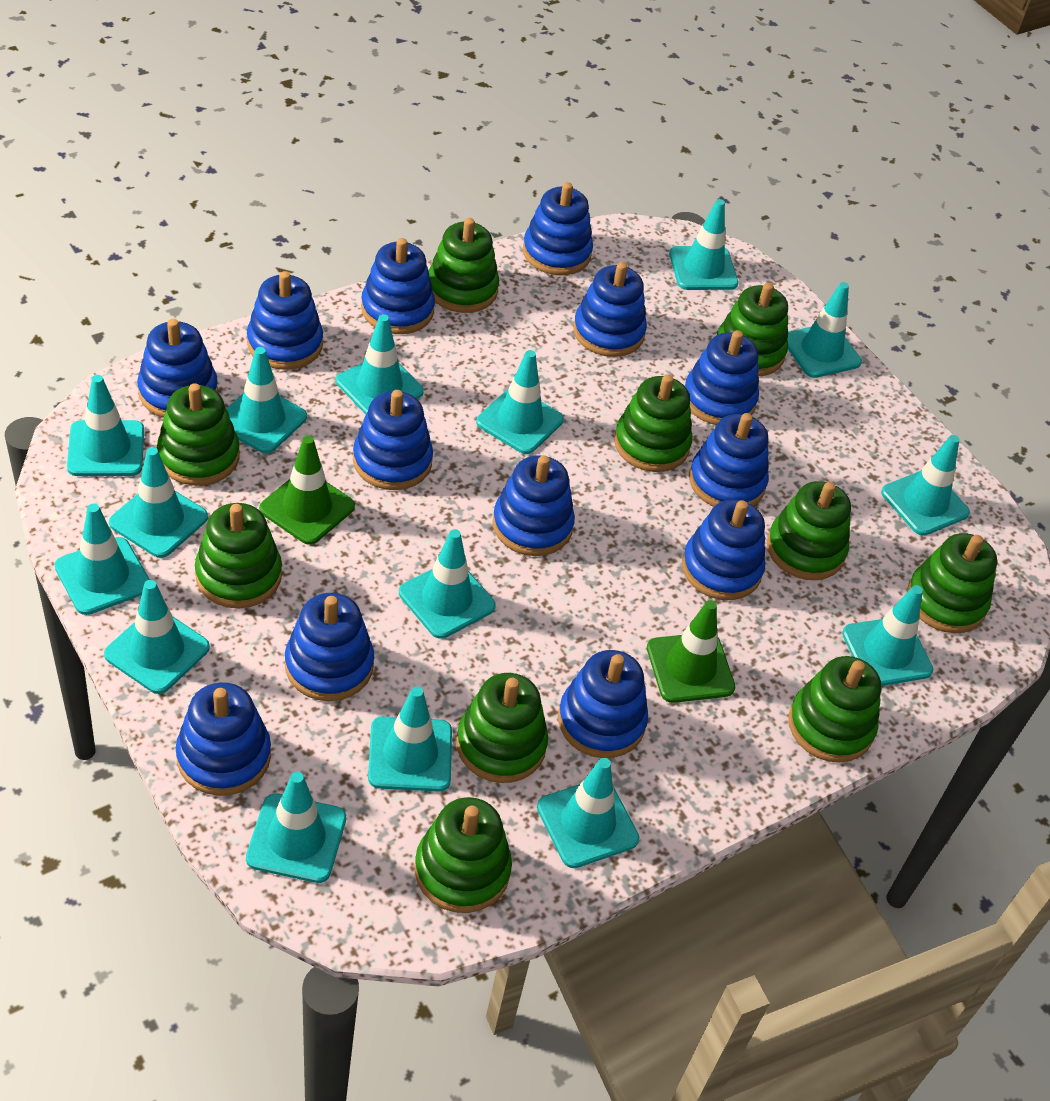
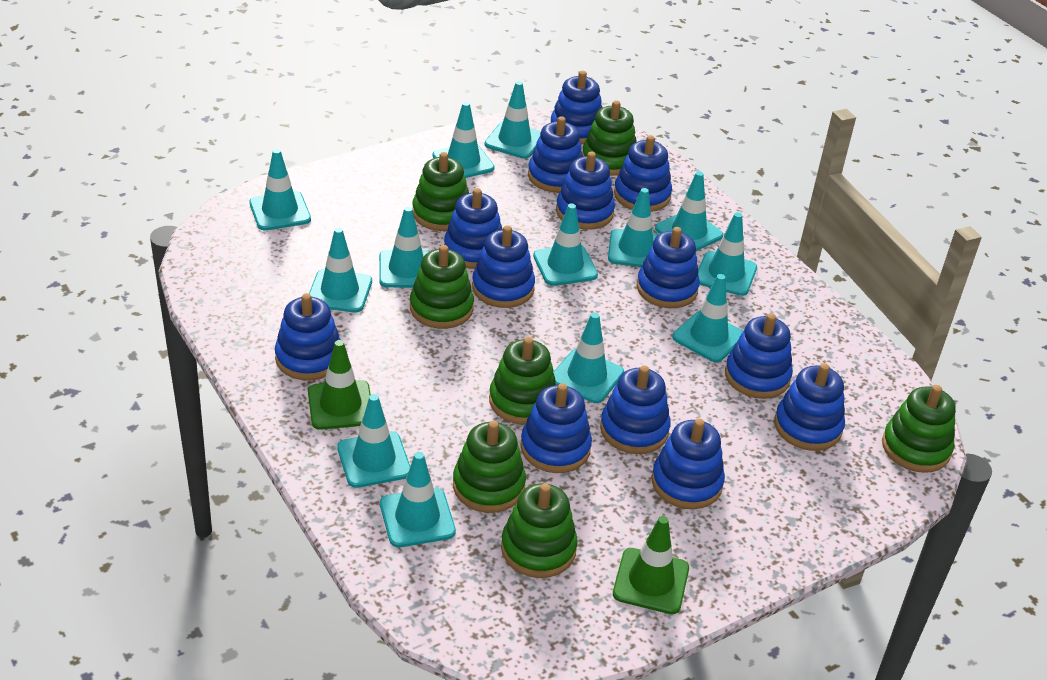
green stacking toy: 10 -> 7
turquoise traffic cone: 15 -> 13

